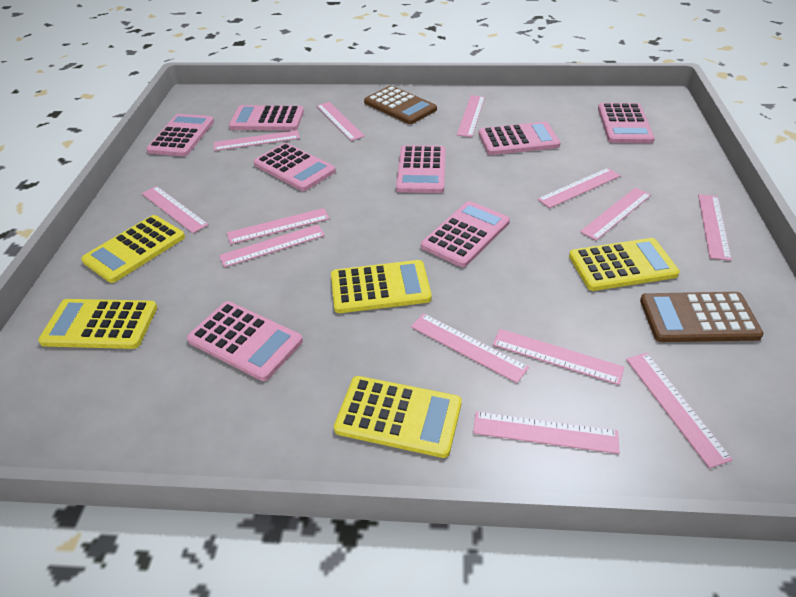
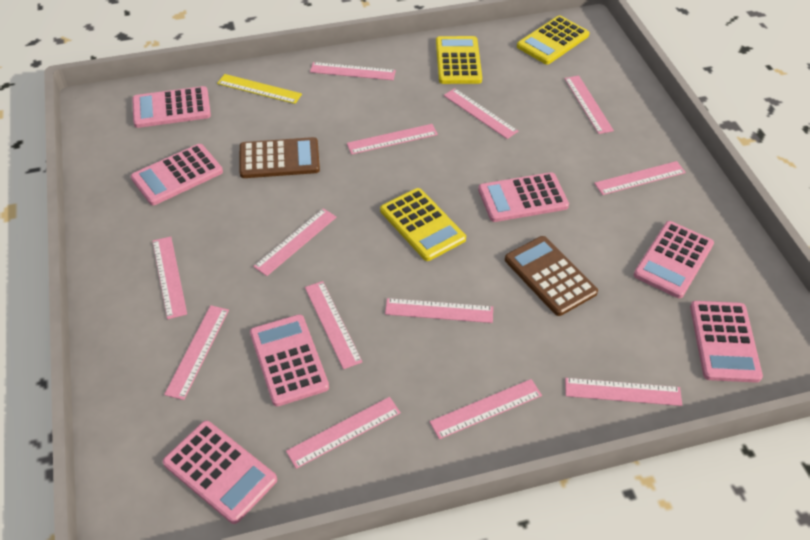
pink calculator: 8 -> 7
yellow calculator: 5 -> 3
yellow ruler: 0 -> 1

